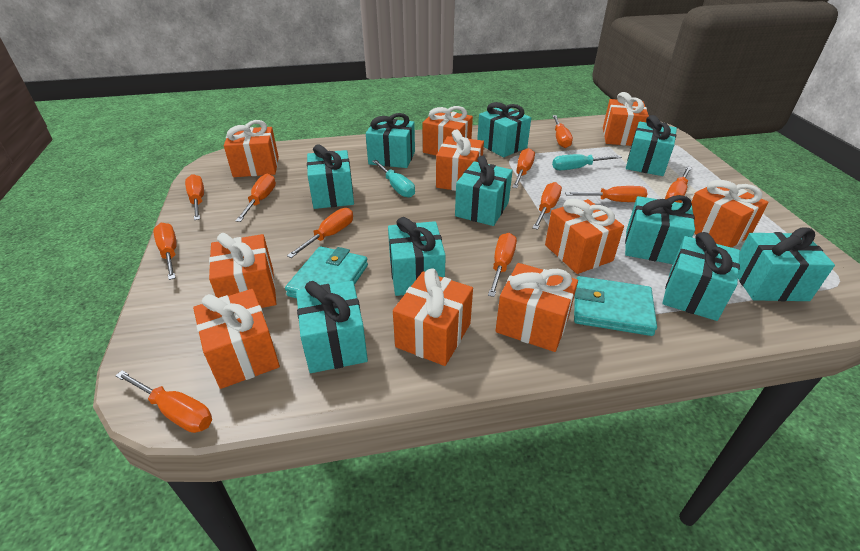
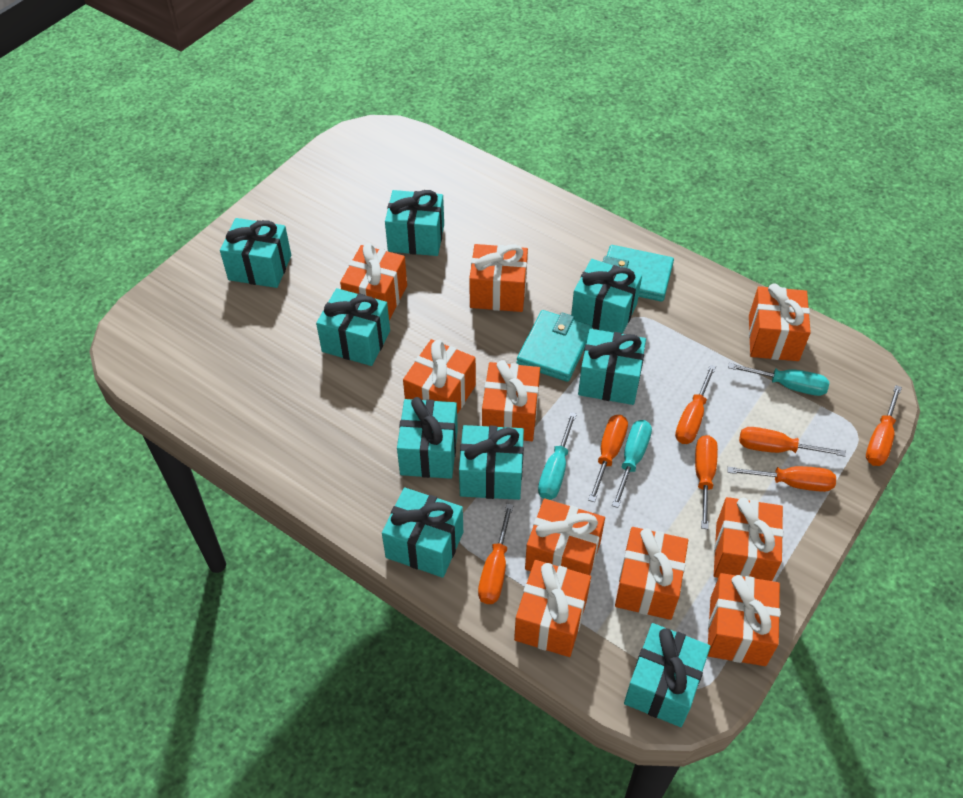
orange screwdriver: 11 -> 7
turquoise gift: 10 -> 9
turquoise screwdriver: 2 -> 3

